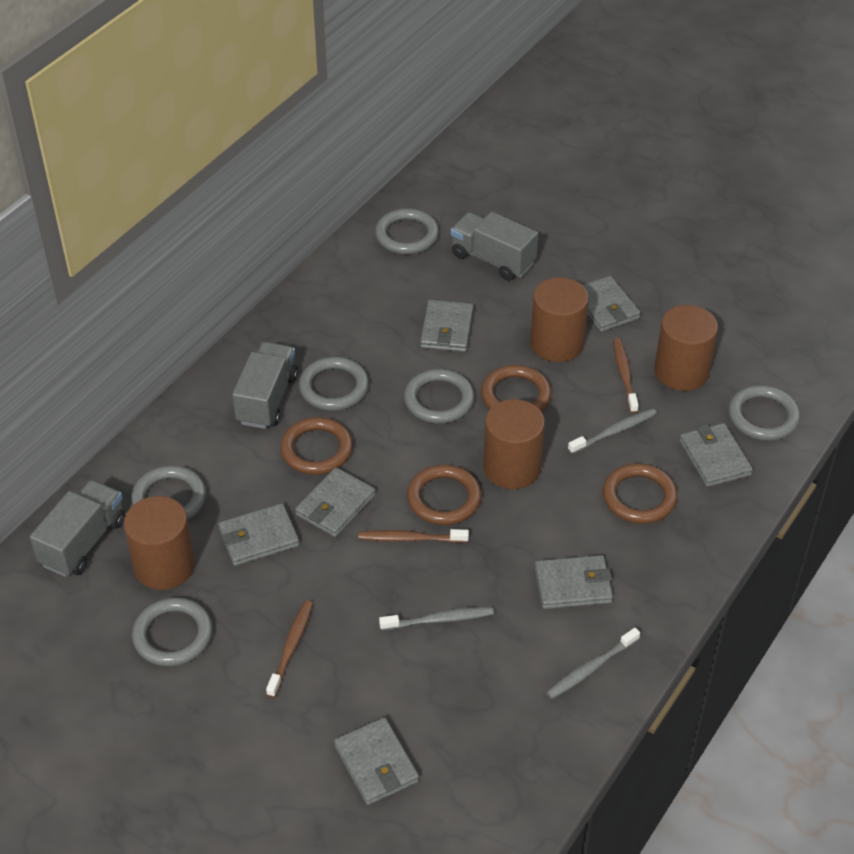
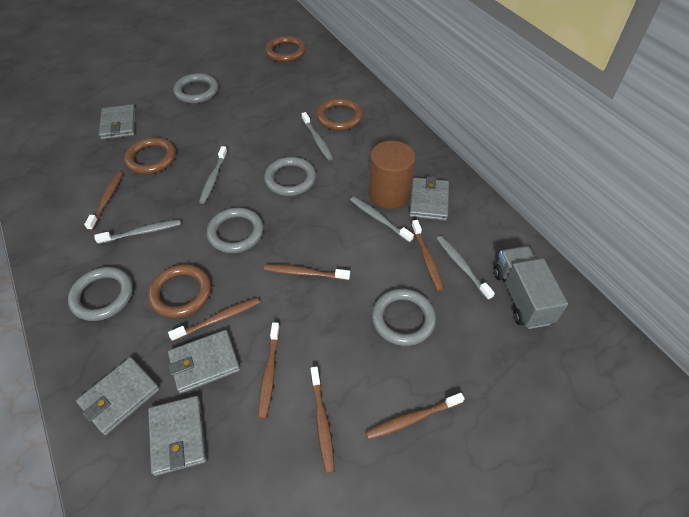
brown cylinder: 4 -> 1
brown toothbrush: 3 -> 7
grey ring: 6 -> 5
grey toothbrush: 3 -> 5
grey truck: 3 -> 1
grey wallet: 7 -> 5

